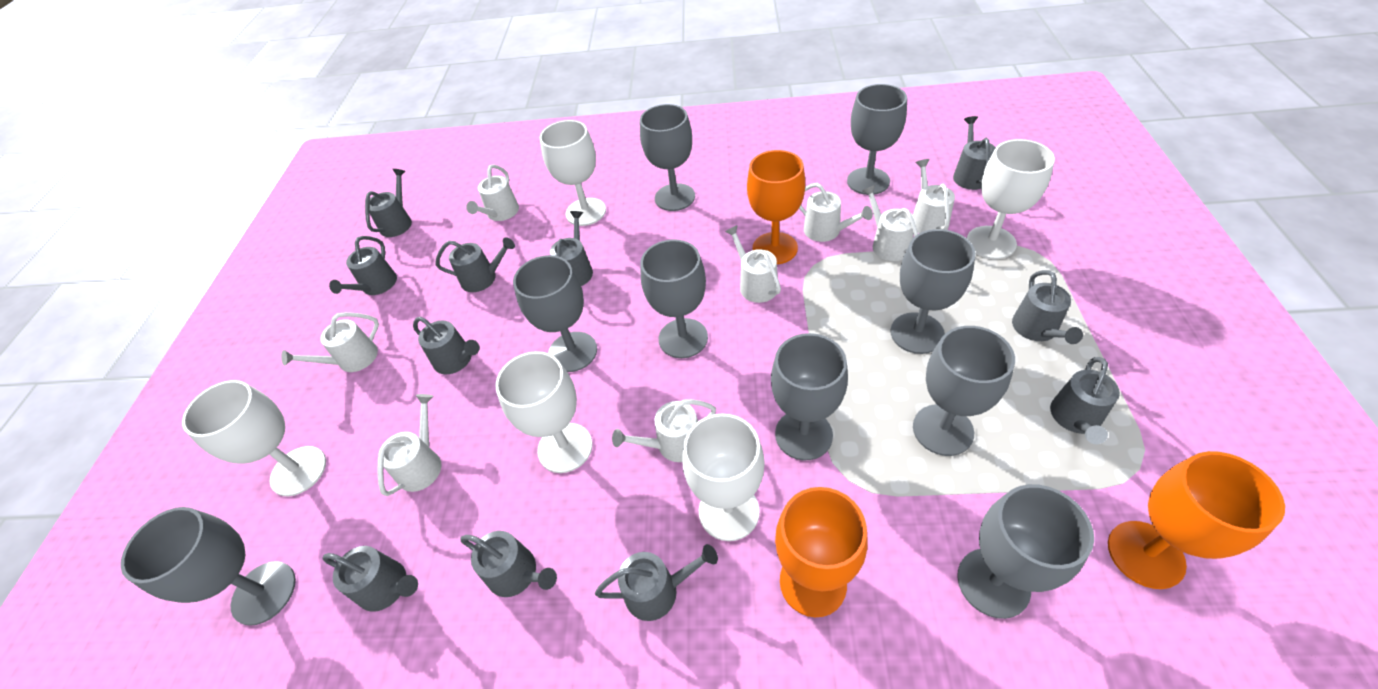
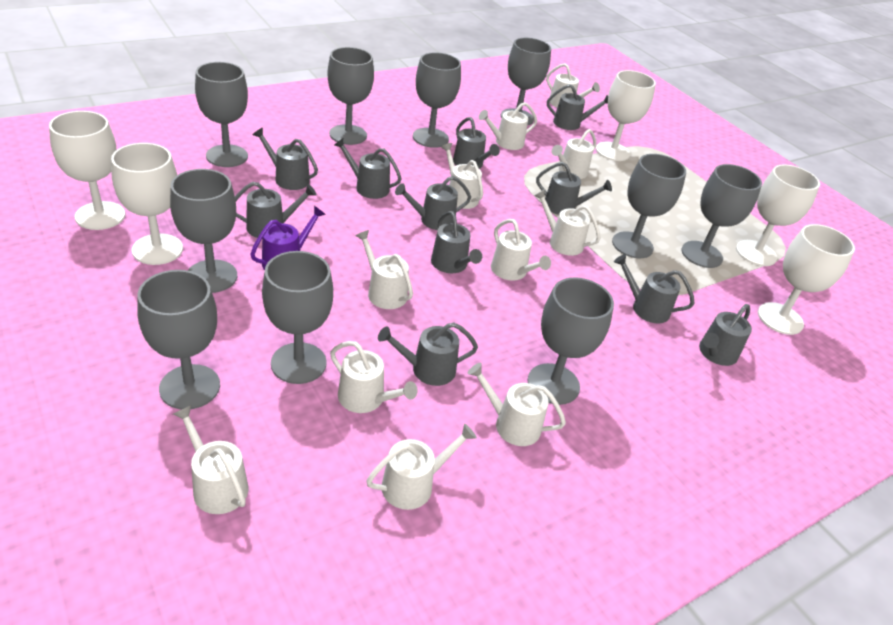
grey goblet: 9 -> 10
orange goblet: 3 -> 0
purple watering can: 0 -> 1
white watering can: 8 -> 11

